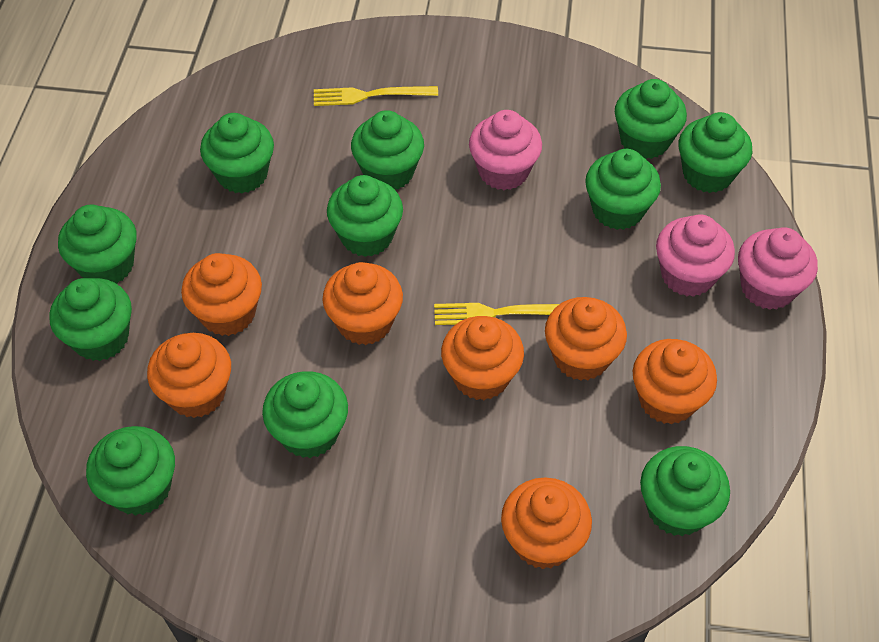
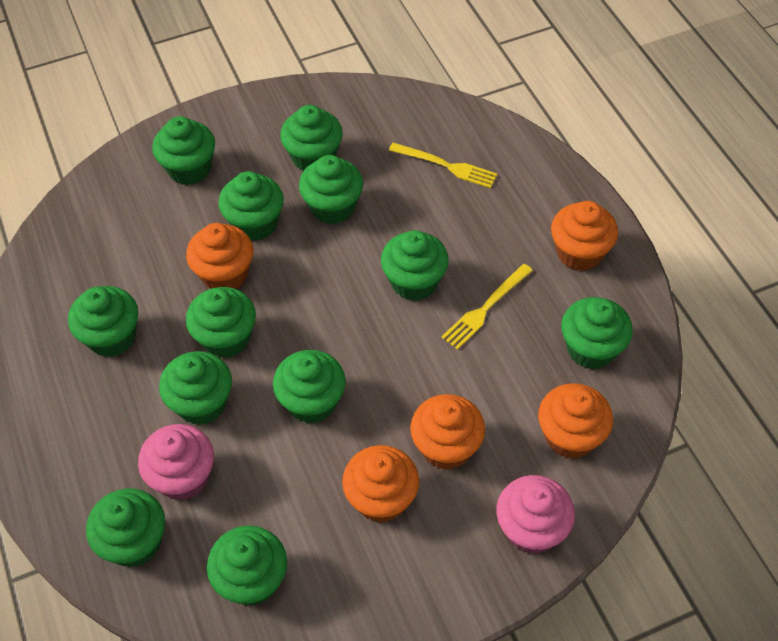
green cupcake: 11 -> 12
orange cupcake: 7 -> 5
pink cupcake: 3 -> 2

